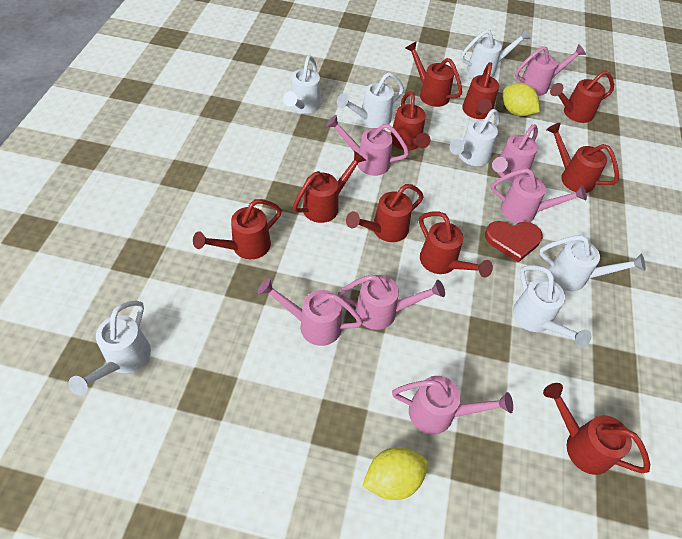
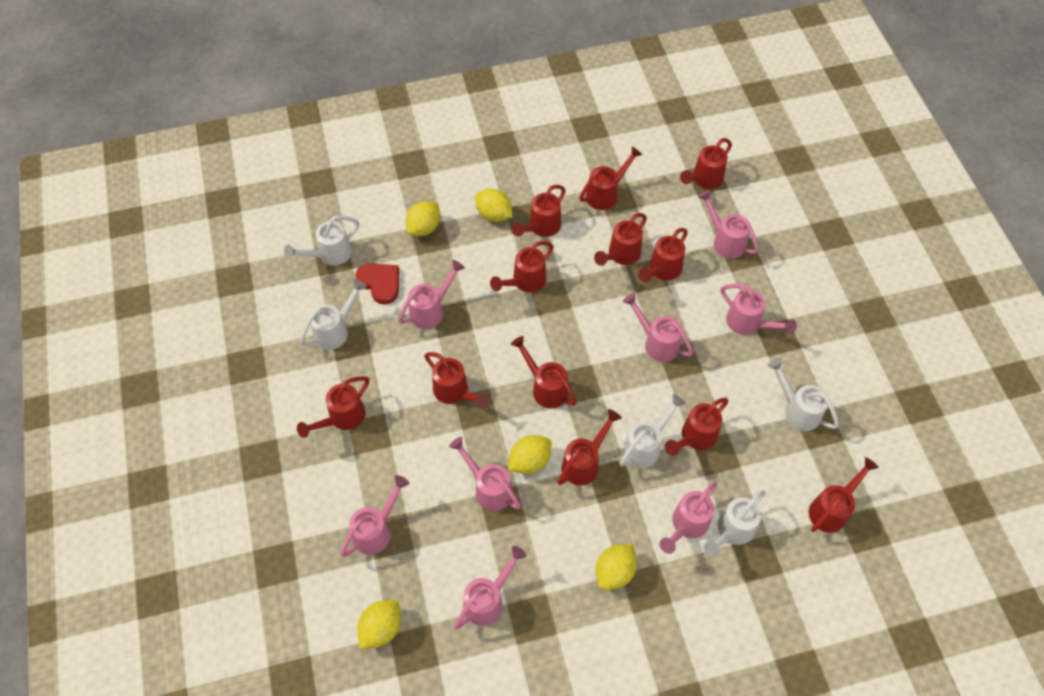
pink watering can: 7 -> 8
red watering can: 10 -> 12
white watering can: 7 -> 5
yellow lemon: 2 -> 5

